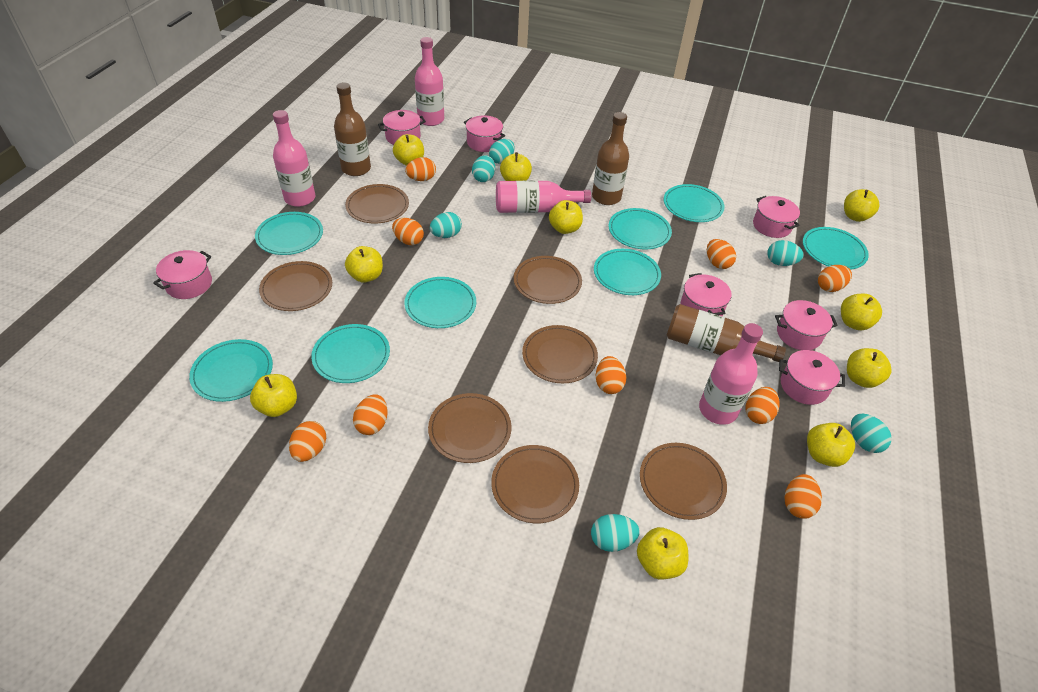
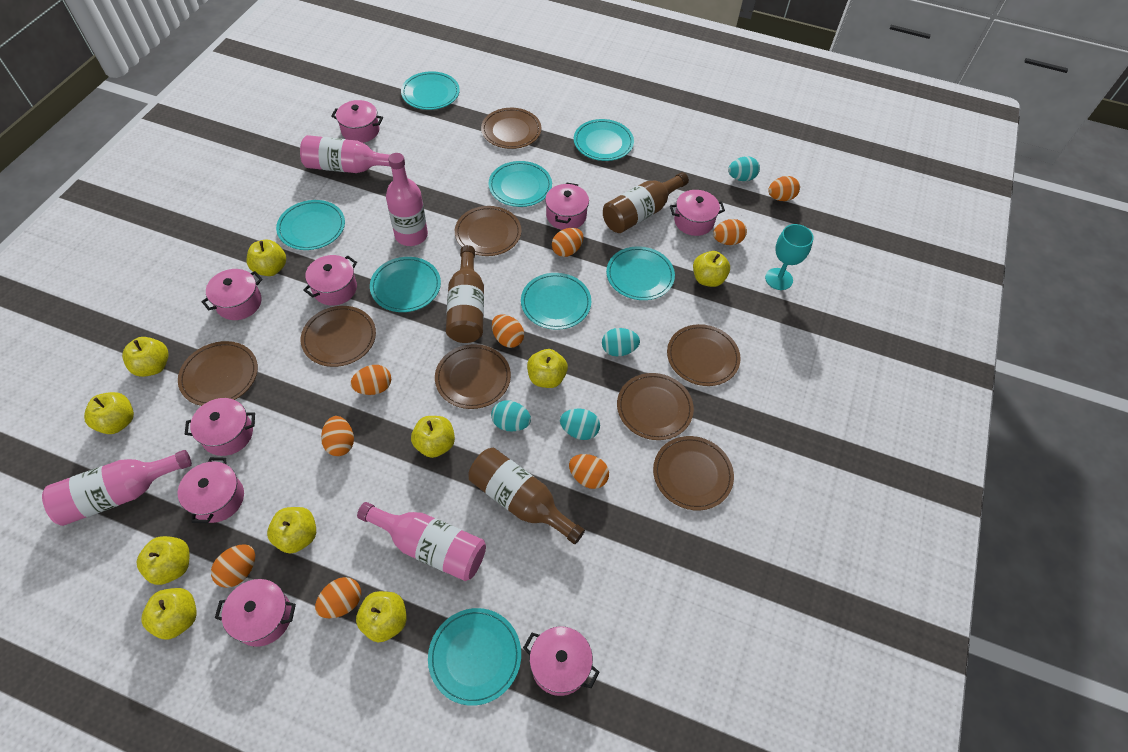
brown plate: 7 -> 8
pink pot: 7 -> 9
turquoise egg: 6 -> 4
turquoise goblet: 0 -> 1

